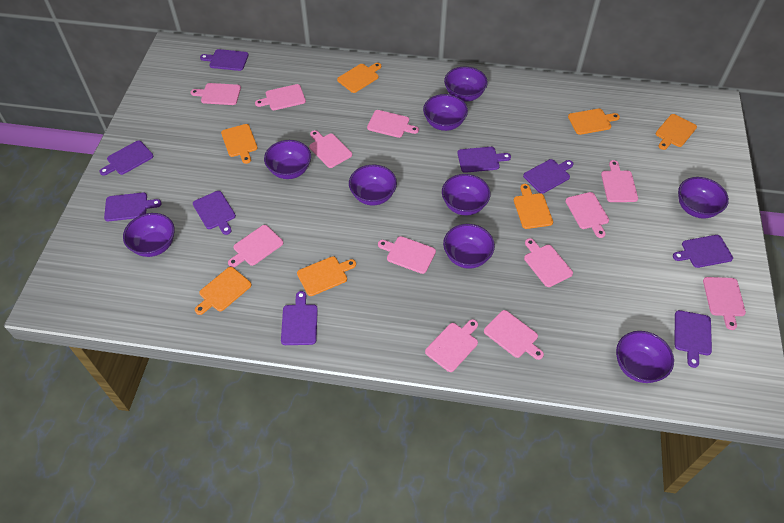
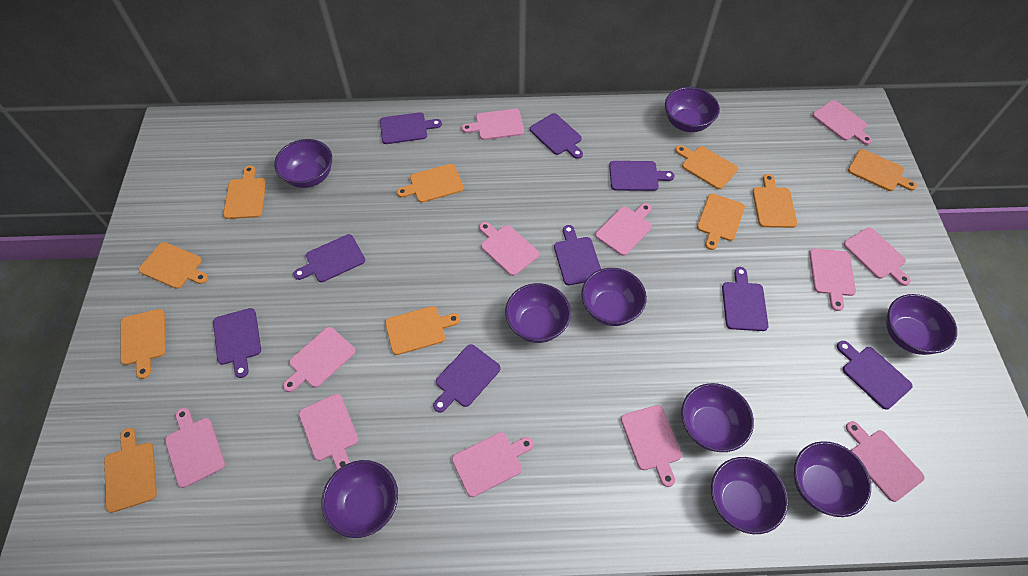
orange cutting board: 7 -> 10

